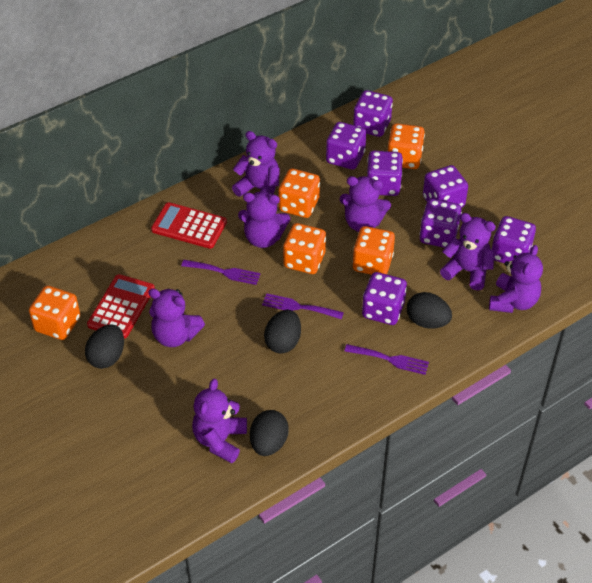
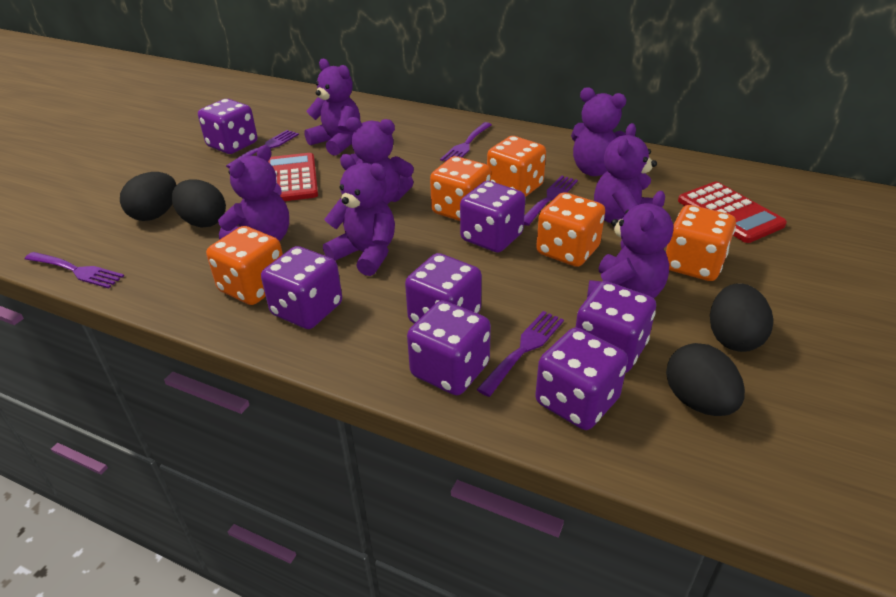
purple fork: 3 -> 5

